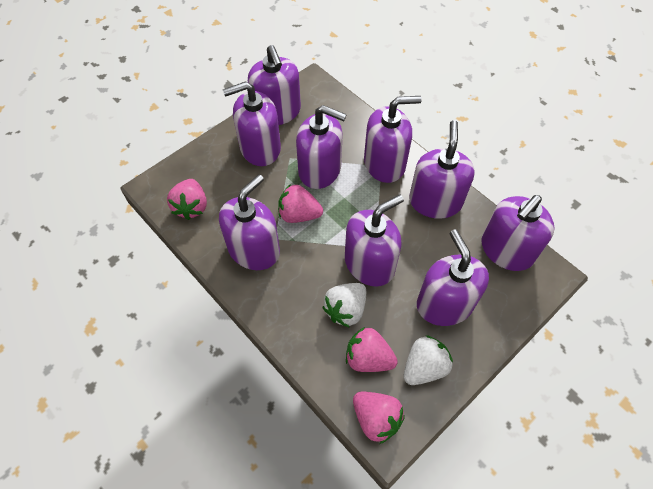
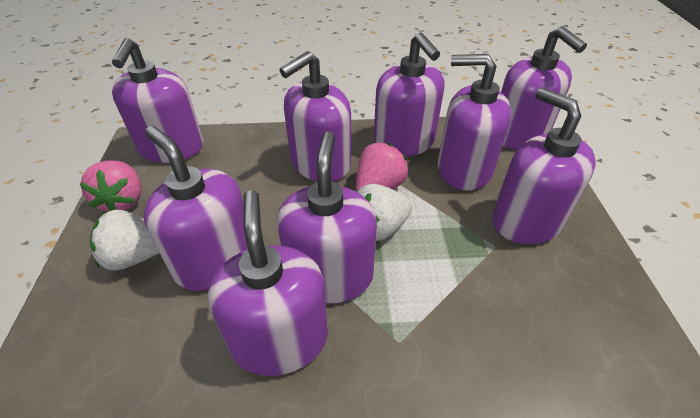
pink strawberry: 4 -> 2

